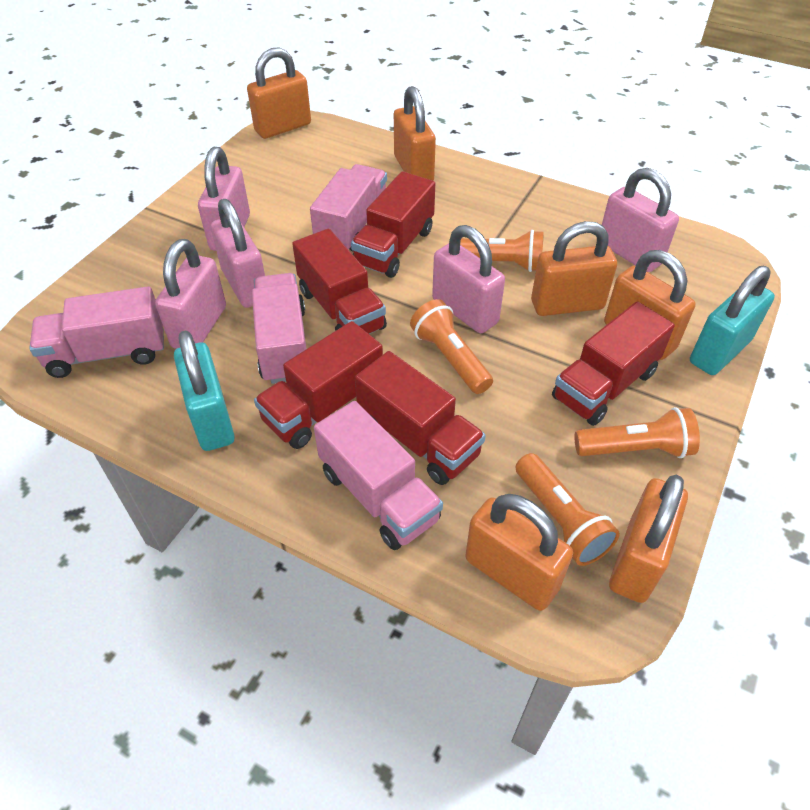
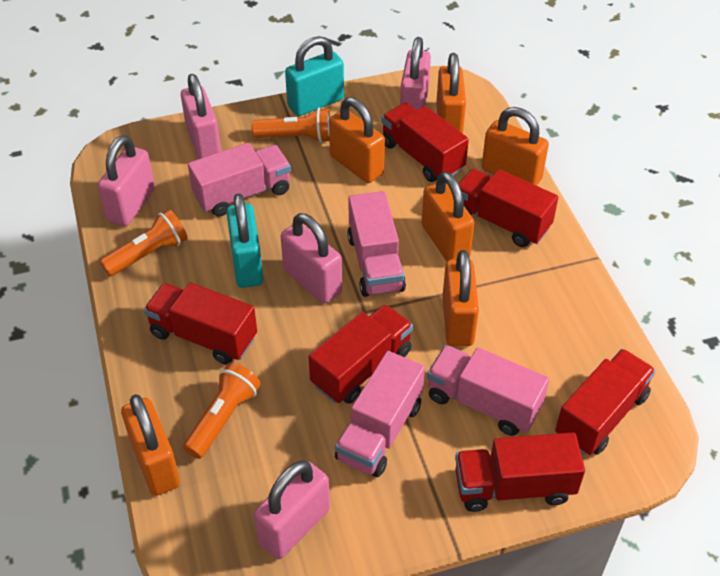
orange flashlight: 4 -> 3
red truck: 5 -> 6

